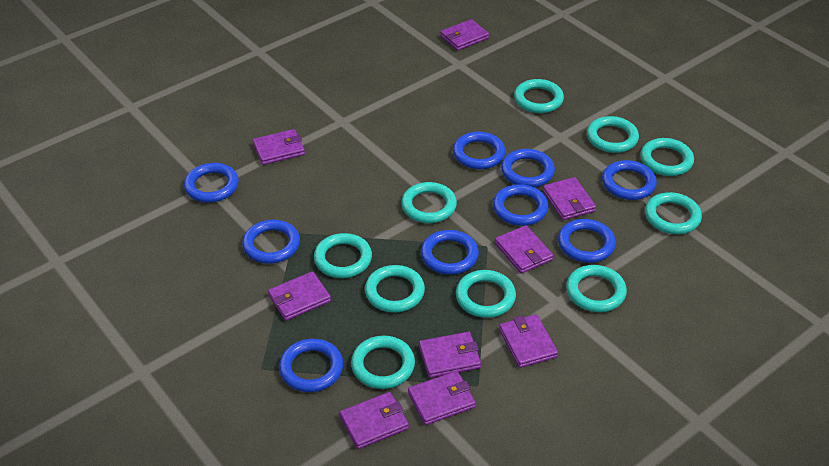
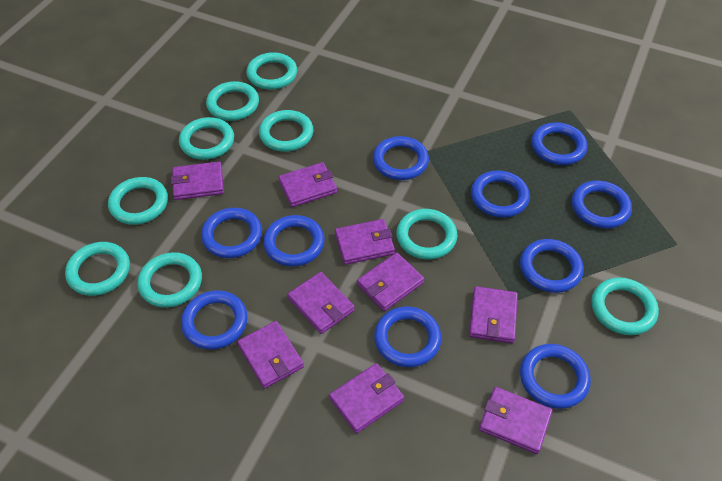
blue ring: 9 -> 10
turquoise ring: 10 -> 9

